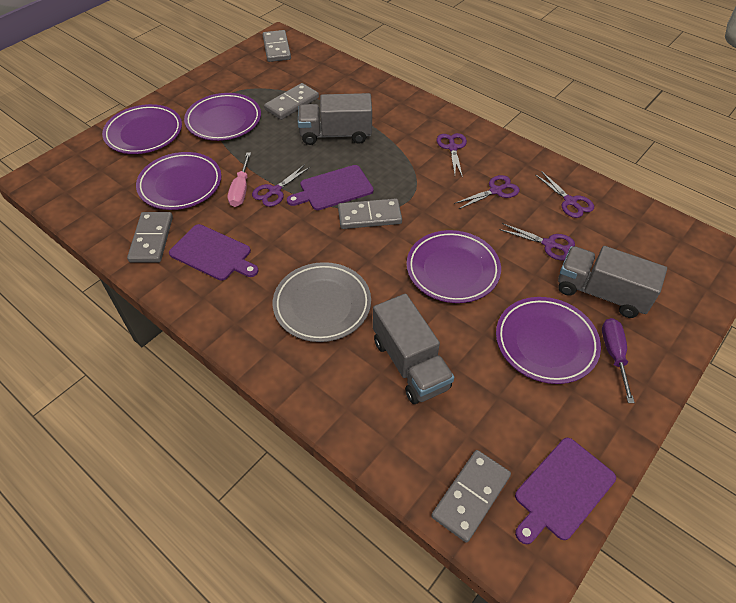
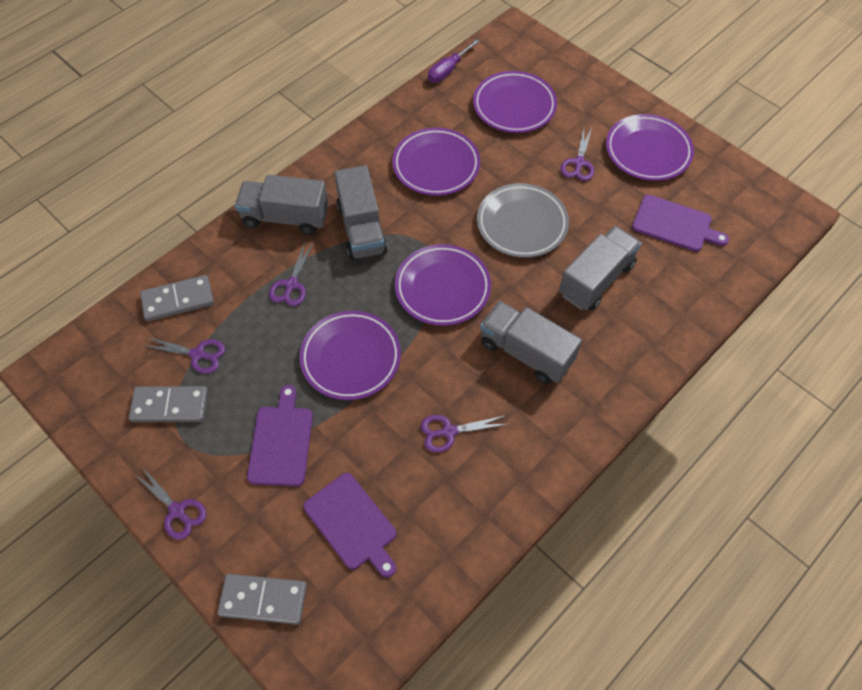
grey domino: 5 -> 3
grey truck: 3 -> 4
pink screwdriver: 1 -> 0

